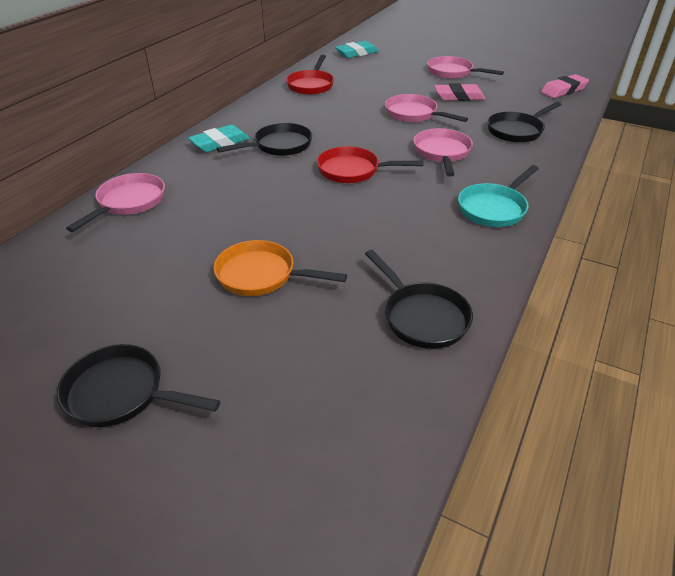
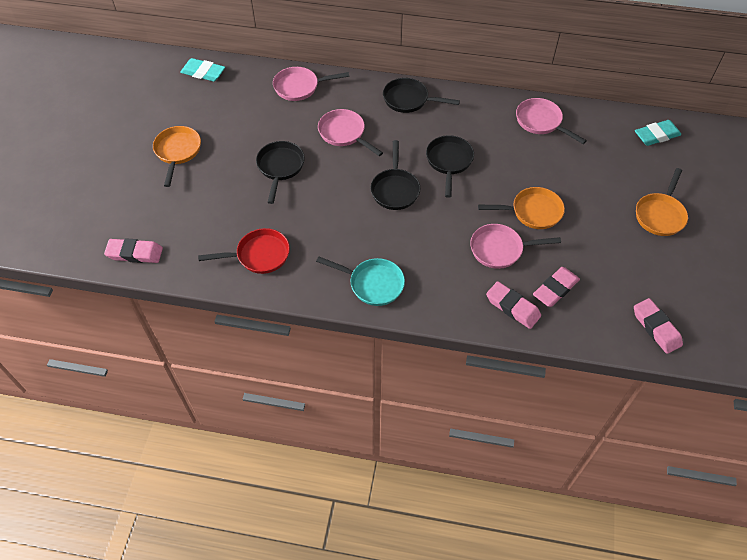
orange pan: 1 -> 3
pink eraser: 2 -> 4
red pan: 2 -> 1

